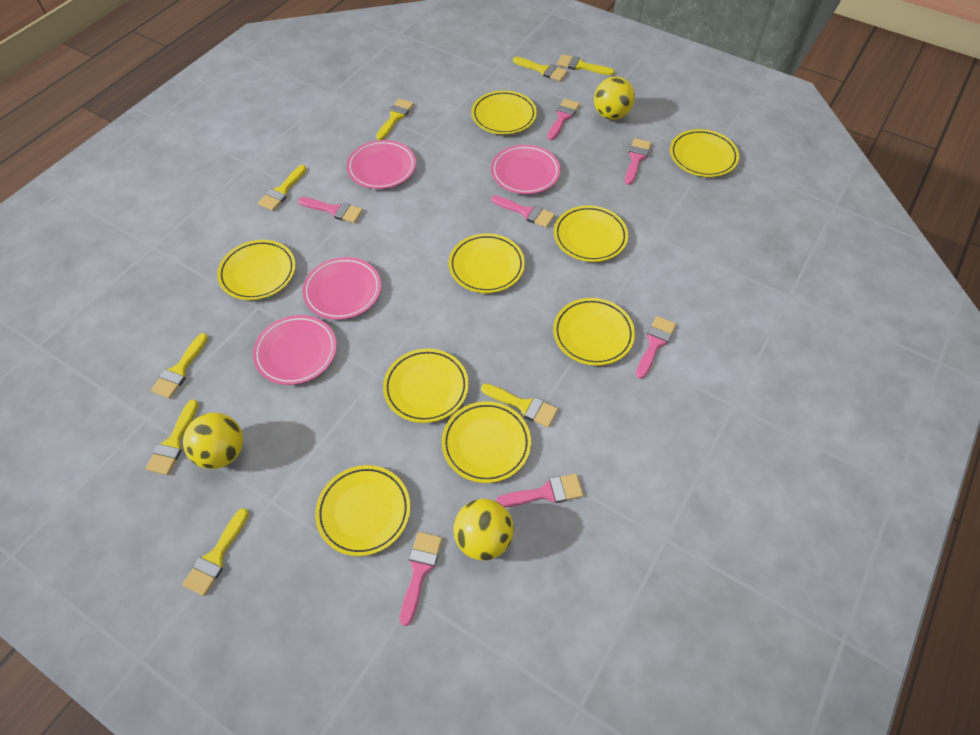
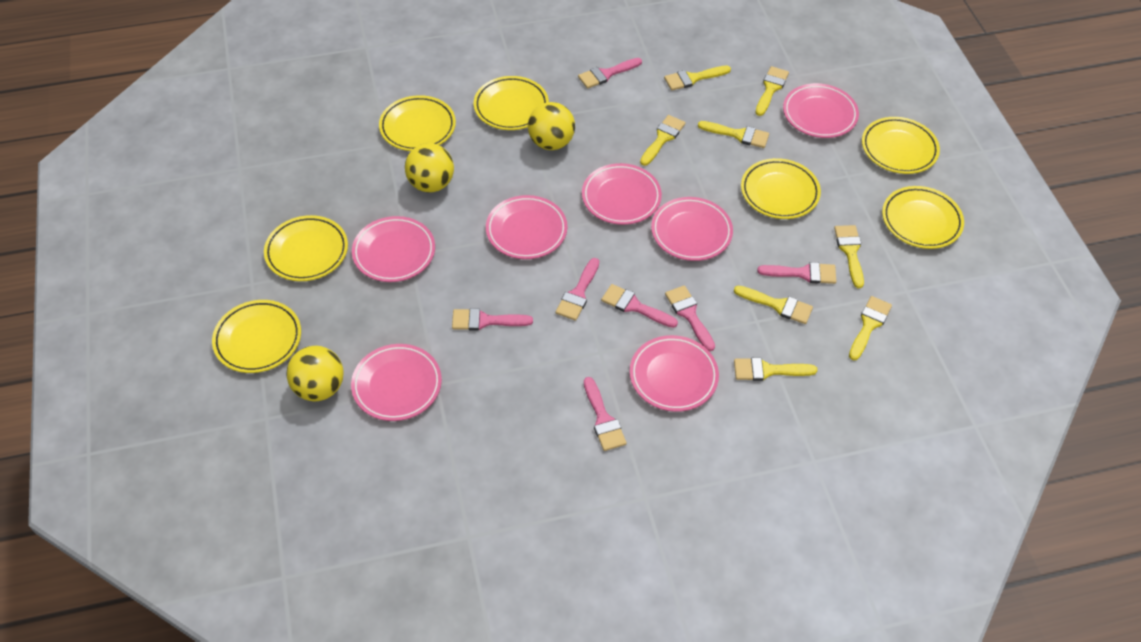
pink plate: 4 -> 7
yellow plate: 9 -> 7

